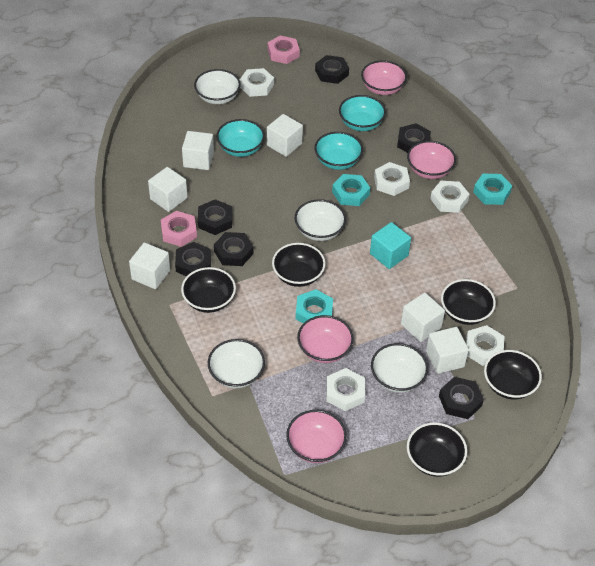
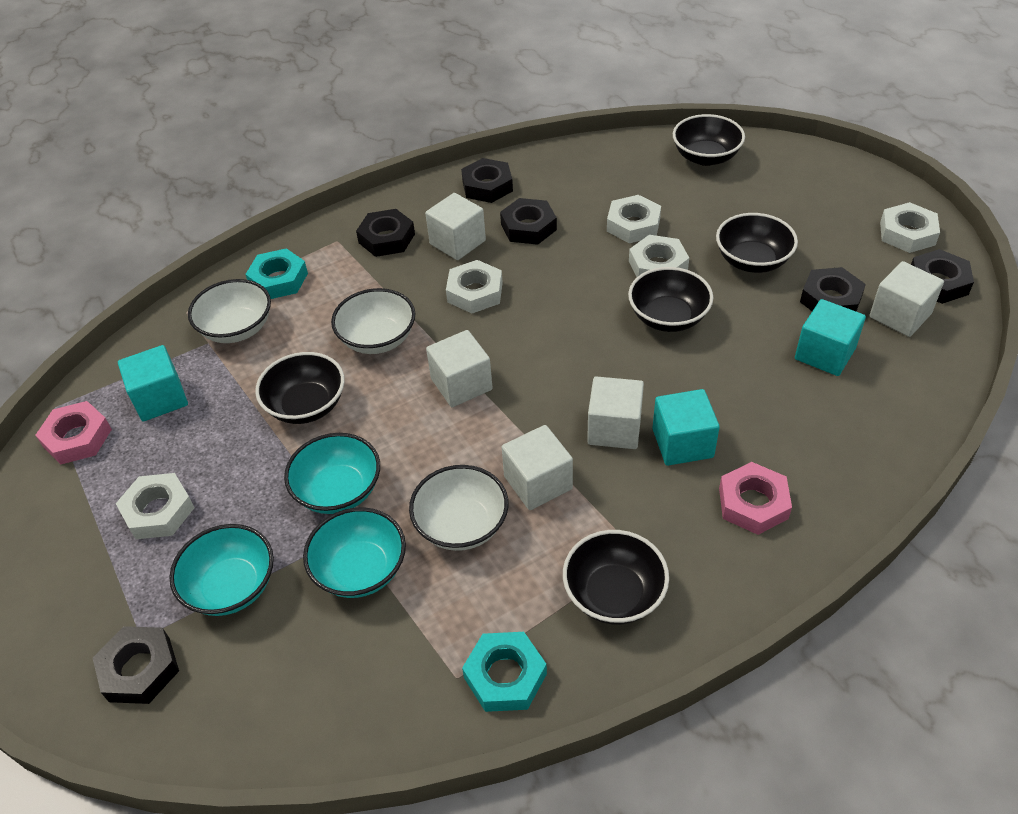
pink bowl: 4 -> 0
turquoise cube: 1 -> 3
turquoise nut: 3 -> 2
white bowl: 4 -> 3
white cube: 6 -> 5

